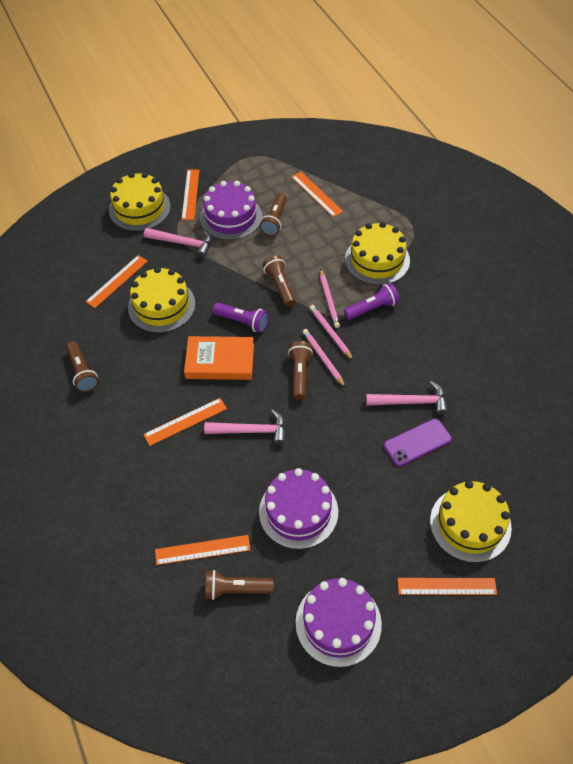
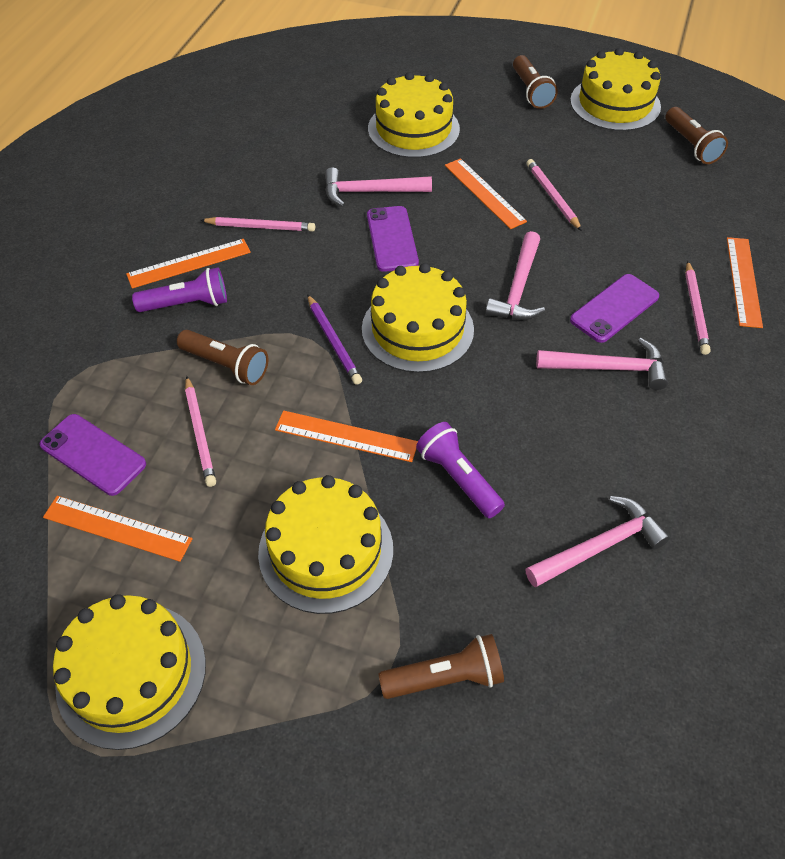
brown flashlight: 5 -> 4
orange book: 1 -> 0
orange ruler: 6 -> 5
pink hammer: 3 -> 4
pink pencil: 3 -> 4
purple cake: 3 -> 0
purple pencil: 0 -> 1
purple phone: 1 -> 3
yellow cake: 4 -> 5

